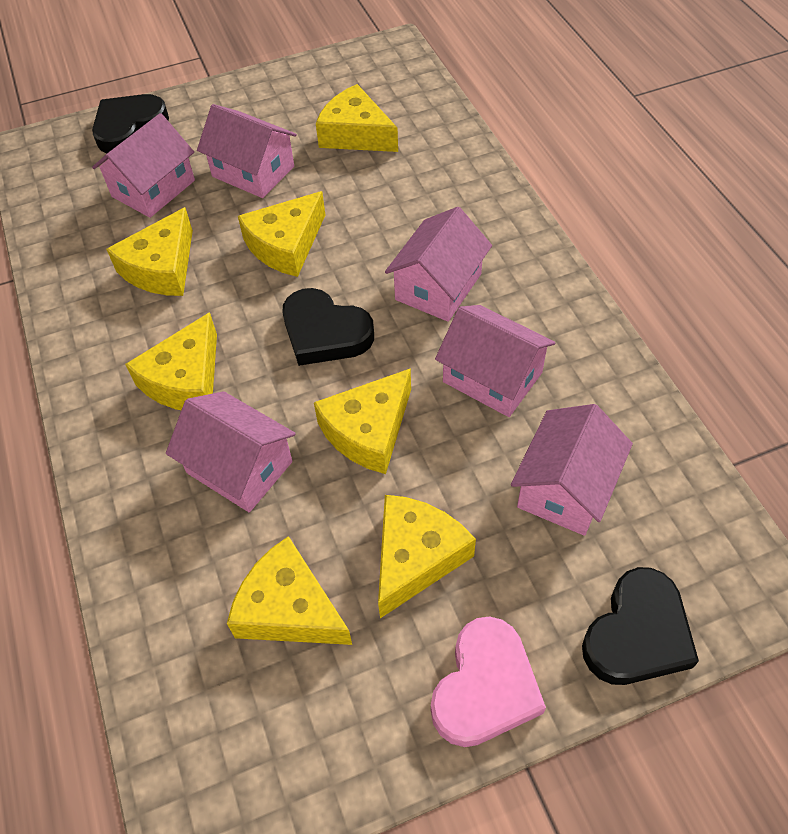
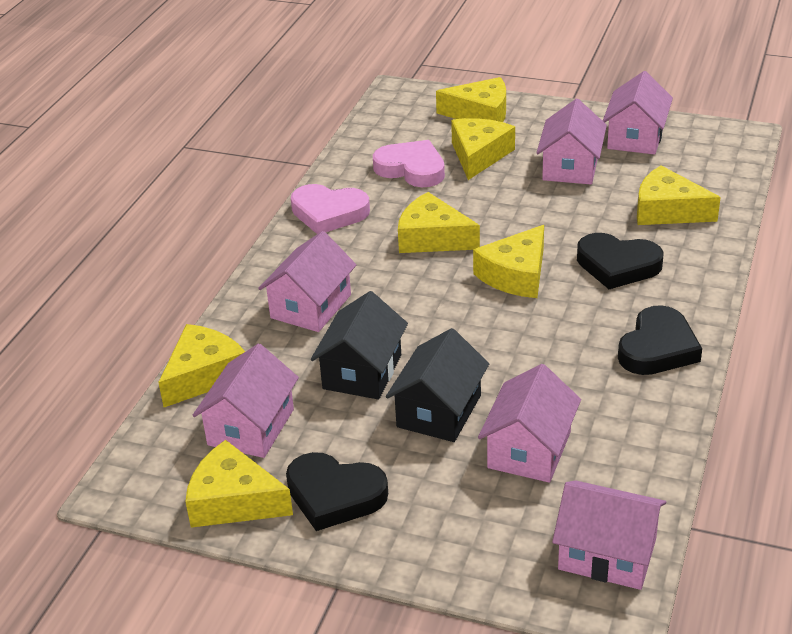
black house: 0 -> 2
pink heart: 1 -> 2

